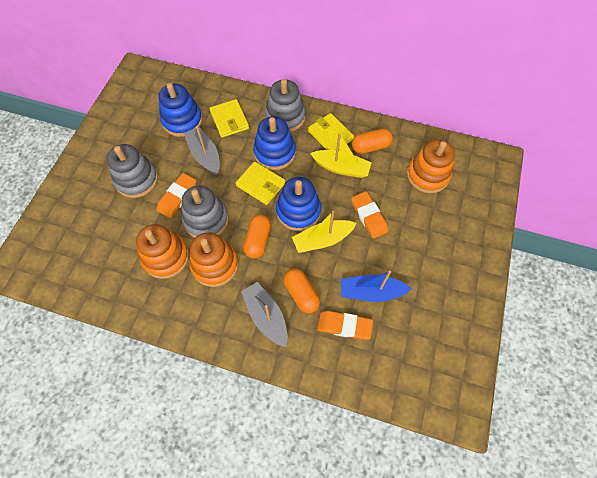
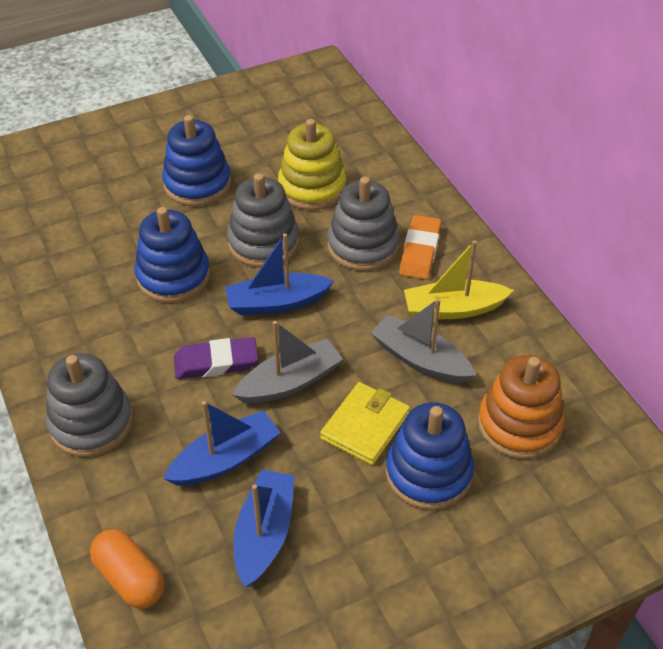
blue boat: 1 -> 3
orange capsule: 3 -> 1
orange eraser: 3 -> 1
orange stacking toy: 3 -> 1
purple eraser: 0 -> 1
yellow boat: 2 -> 1
yellow stacking toy: 0 -> 1
yellow wallet: 3 -> 1

